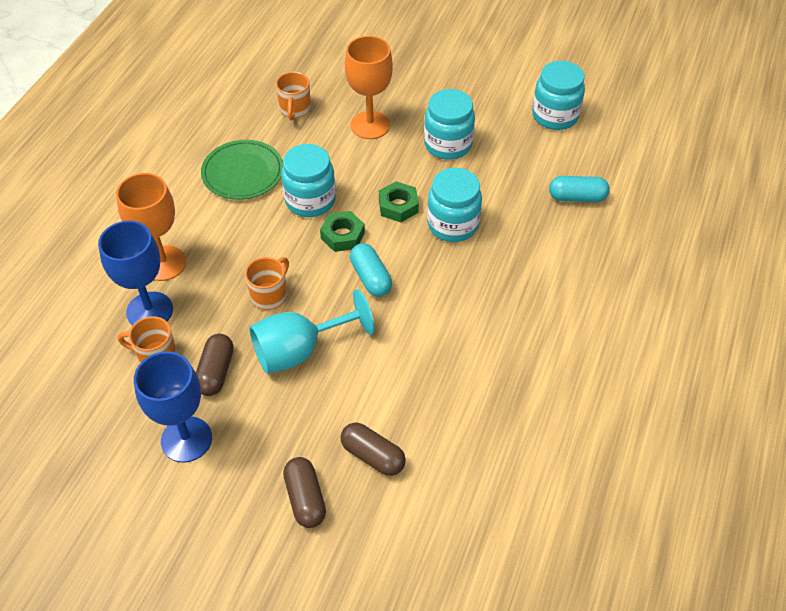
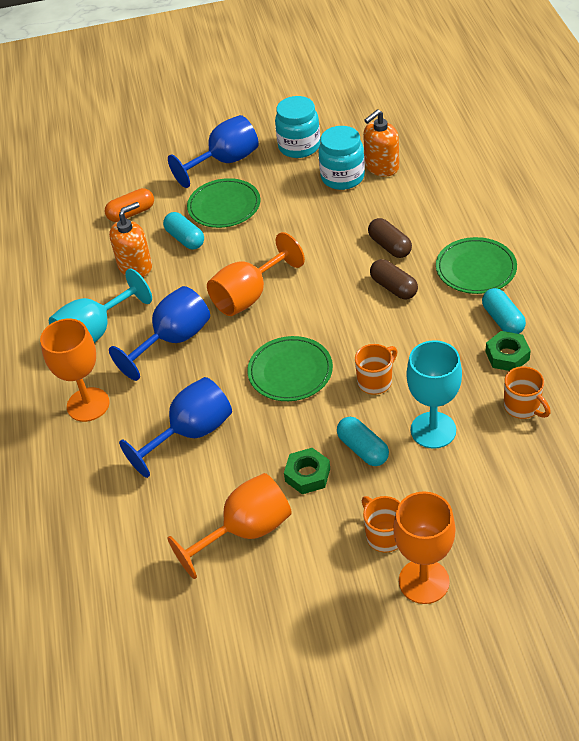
blue goblet: 2 -> 3
brown capsule: 3 -> 2
green plate: 1 -> 3
orange capsule: 0 -> 1
orange goblet: 2 -> 4
orange soap dispenser: 0 -> 2
turquoise capsule: 2 -> 3
turquoise goblet: 1 -> 2
turquoise jar: 4 -> 2

